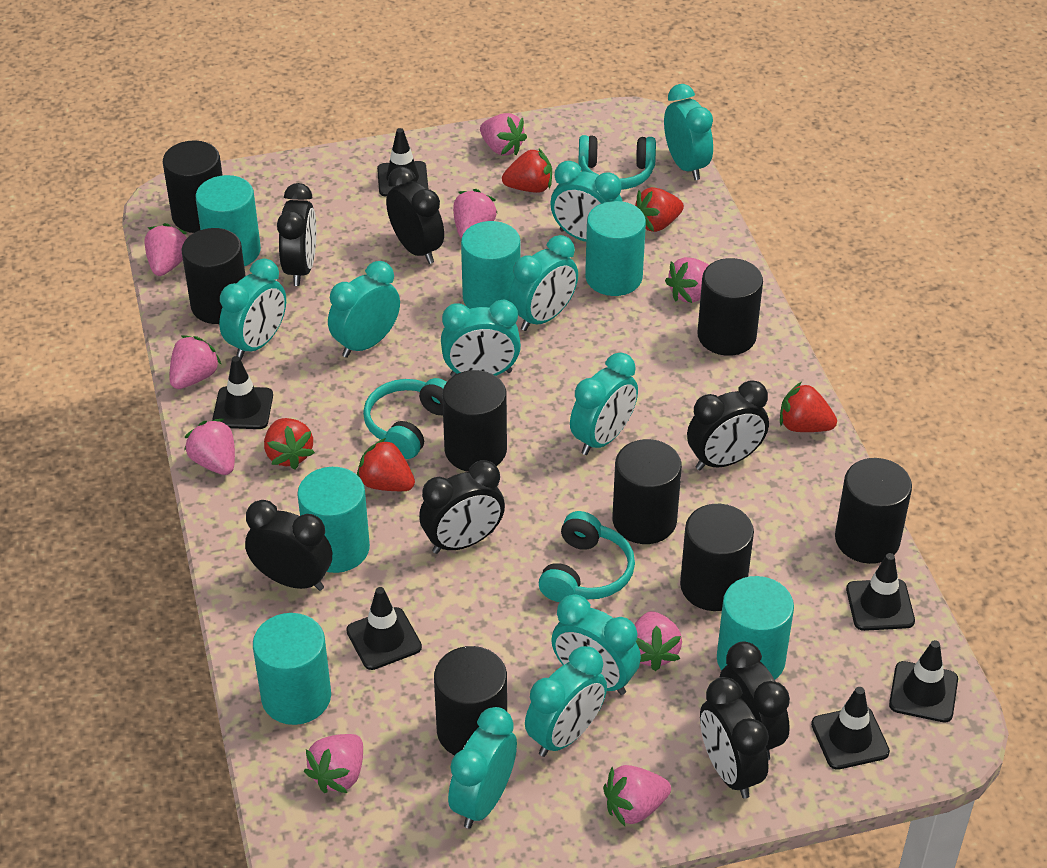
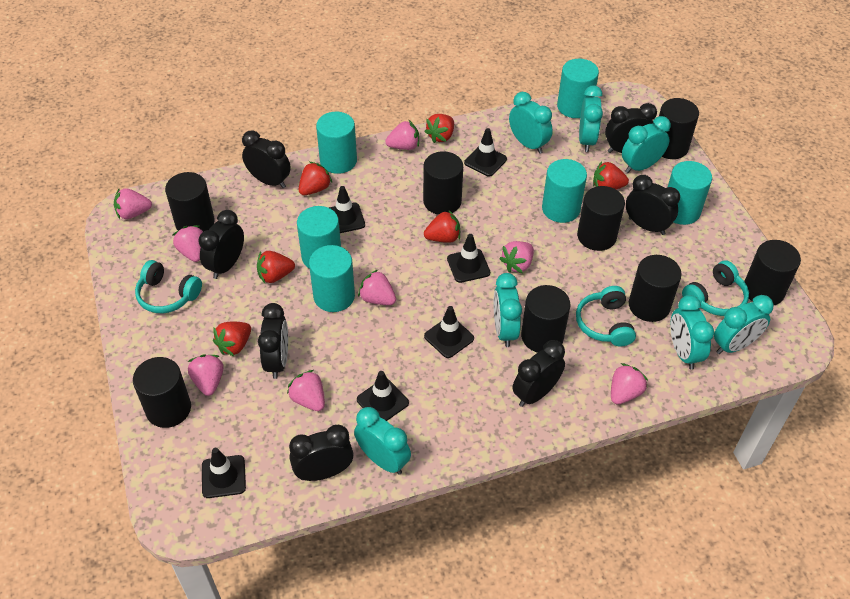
pink strawberry: 9 -> 8
red strawberry: 5 -> 6
turquoise clock: 10 -> 7

